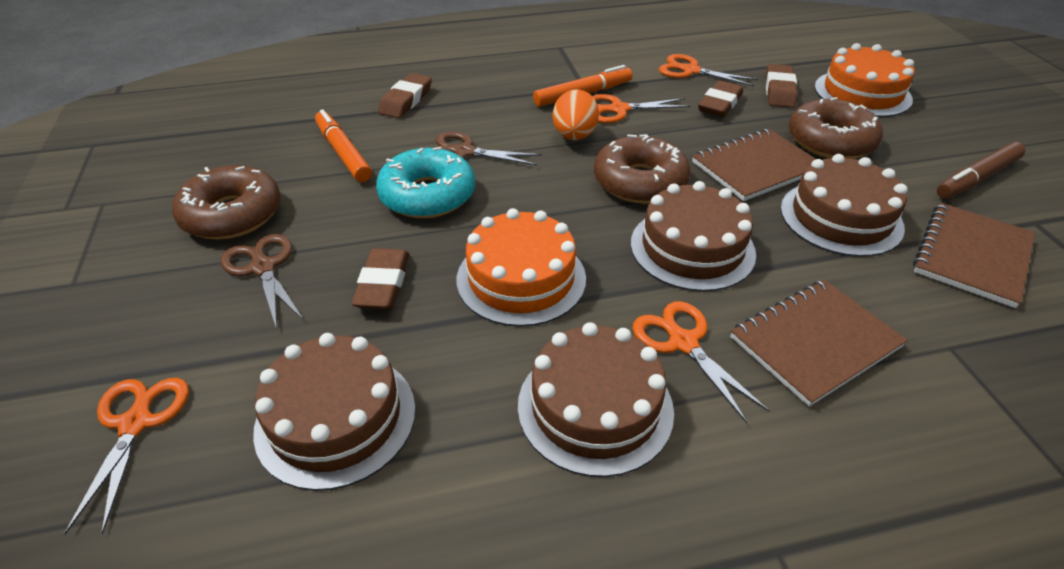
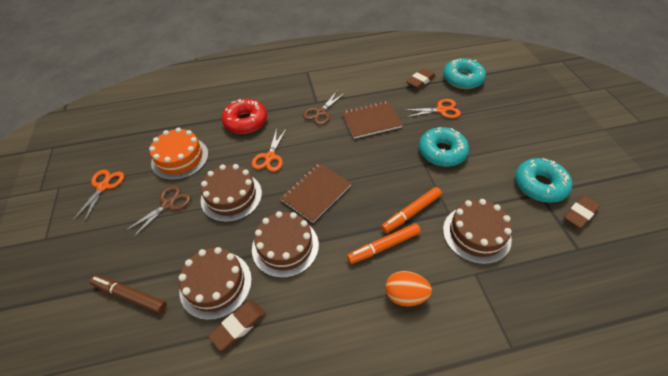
brown donut: 3 -> 0
brown eraser: 4 -> 3
brown notebook: 3 -> 2
orange cake: 2 -> 1
orange scissors: 4 -> 3
red donut: 0 -> 1
turquoise donut: 1 -> 3

